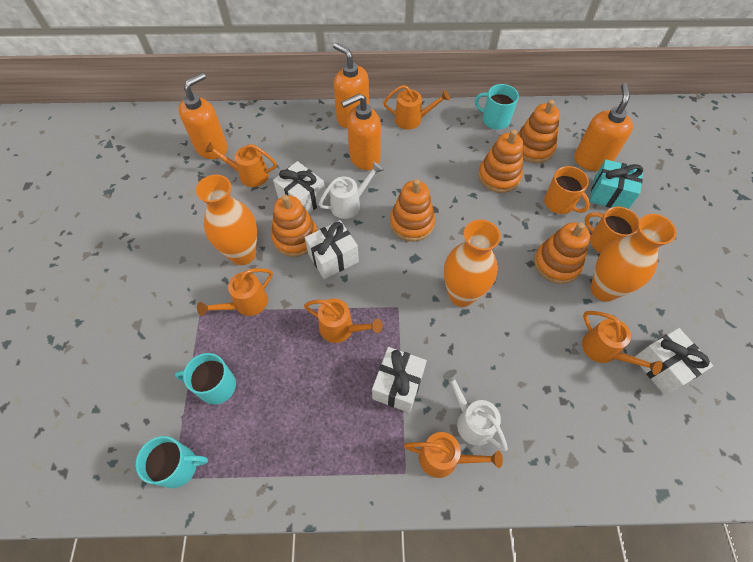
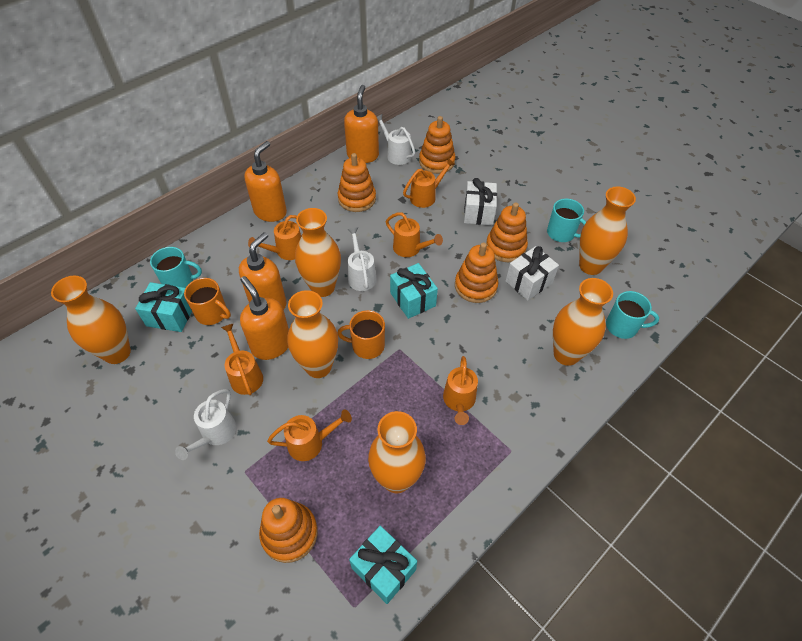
orange vase: 3 -> 6
turquoise gift: 1 -> 3
white gift: 4 -> 2
white watering can: 2 -> 3

